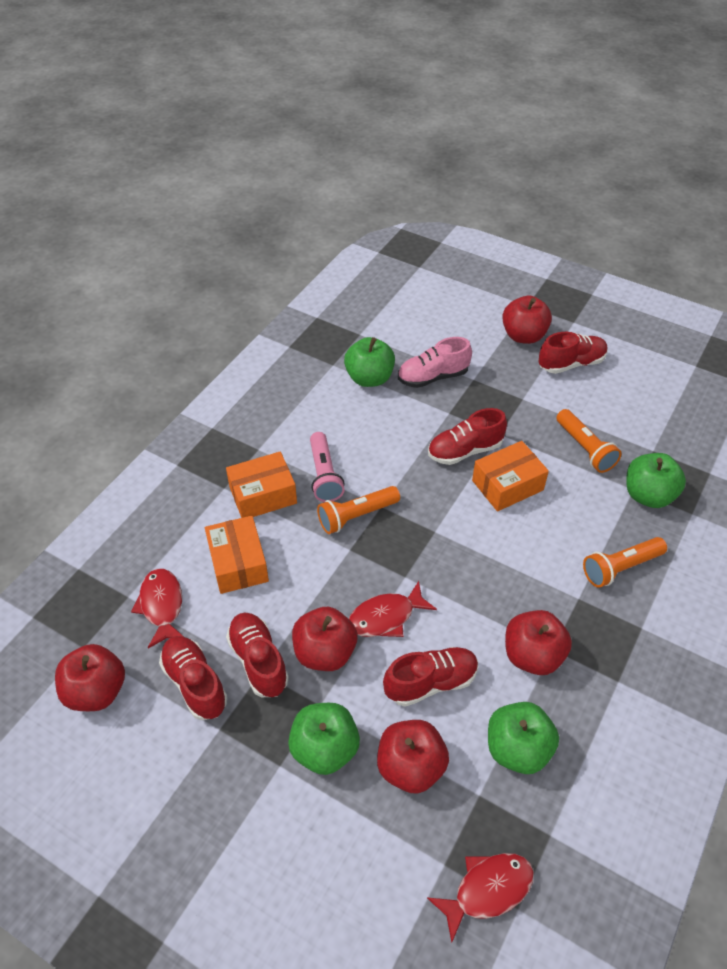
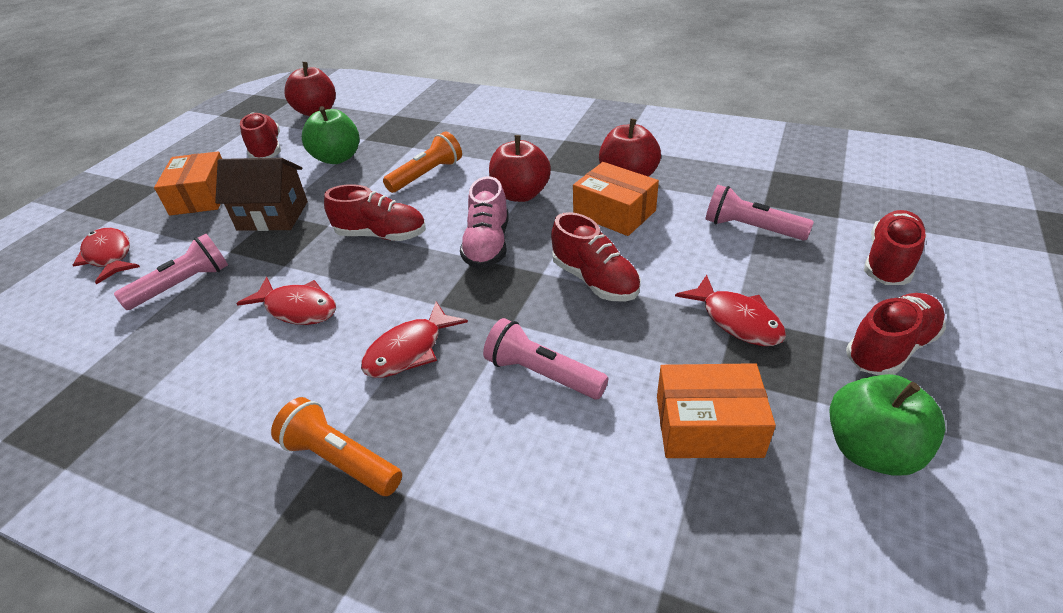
brown house: 0 -> 1
green apple: 4 -> 2
orange flashlight: 3 -> 2
pink flashlight: 1 -> 3
red apple: 5 -> 3
red fish: 3 -> 4

